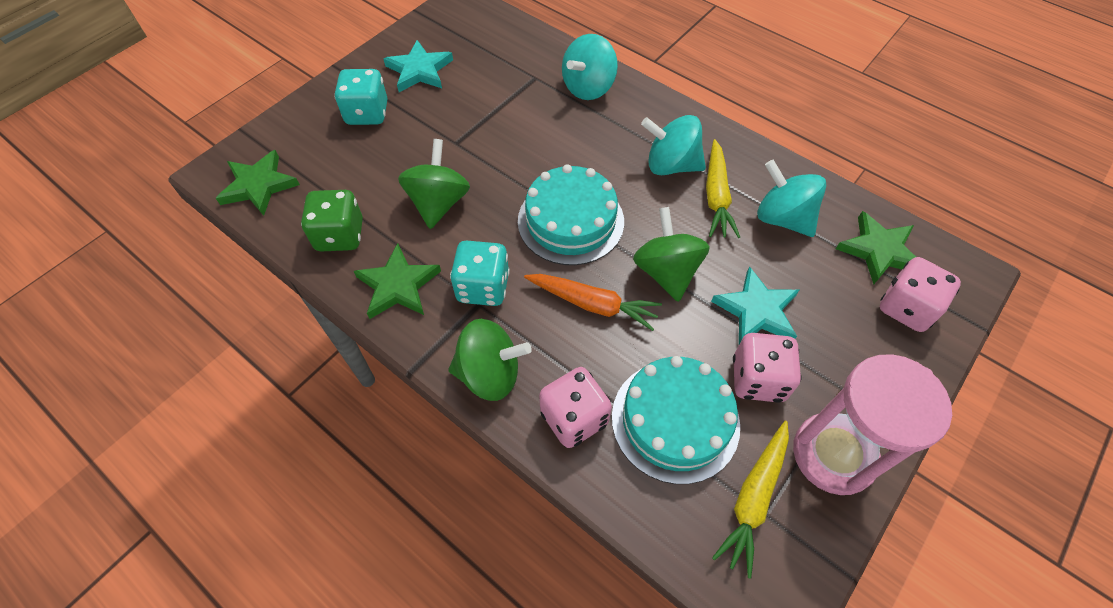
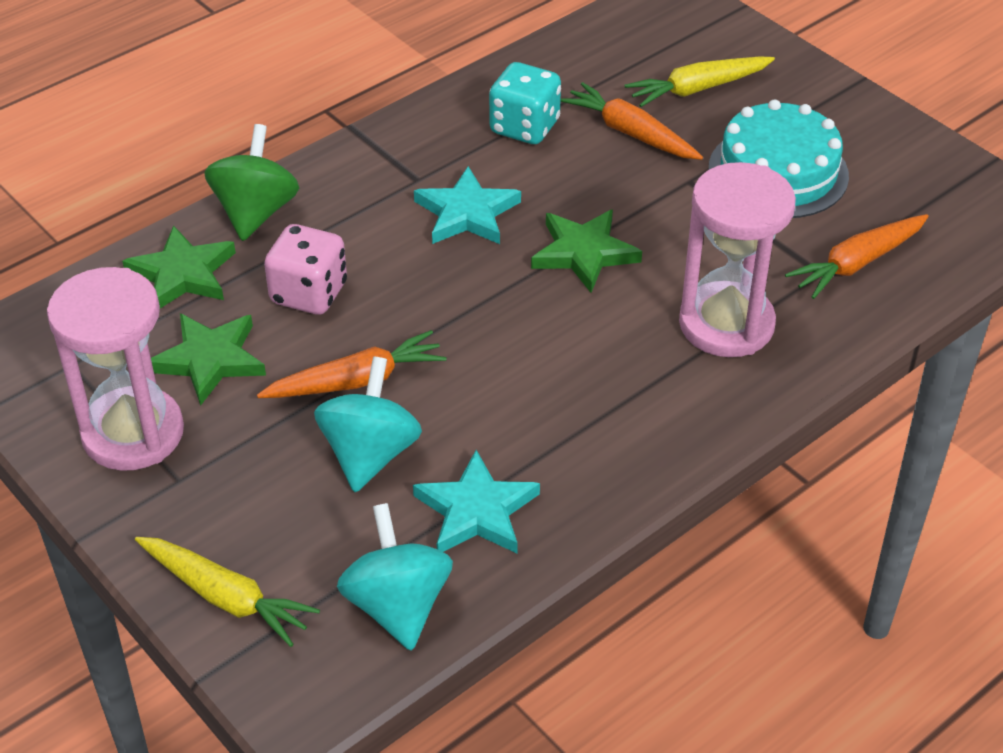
green dice: 1 -> 0
green spinning top: 3 -> 1
orange carrot: 1 -> 3
pink dice: 3 -> 1
pink hourglass: 1 -> 2
turquoise cake: 2 -> 1
turquoise dice: 2 -> 1
turquoise spinning top: 3 -> 2

